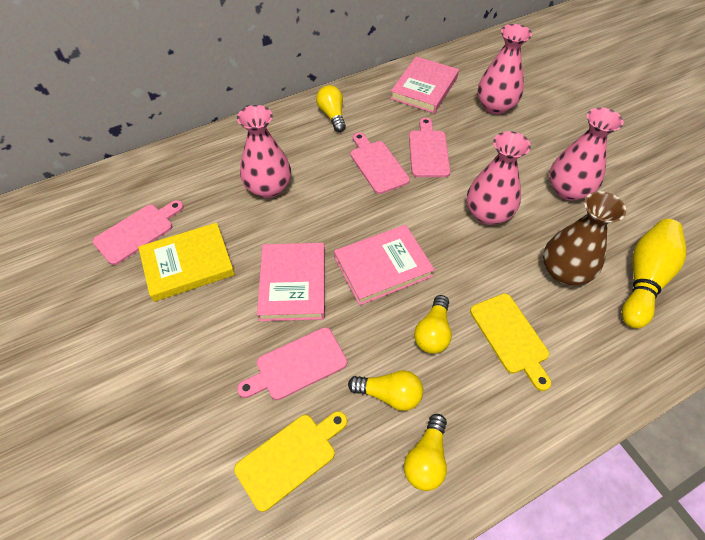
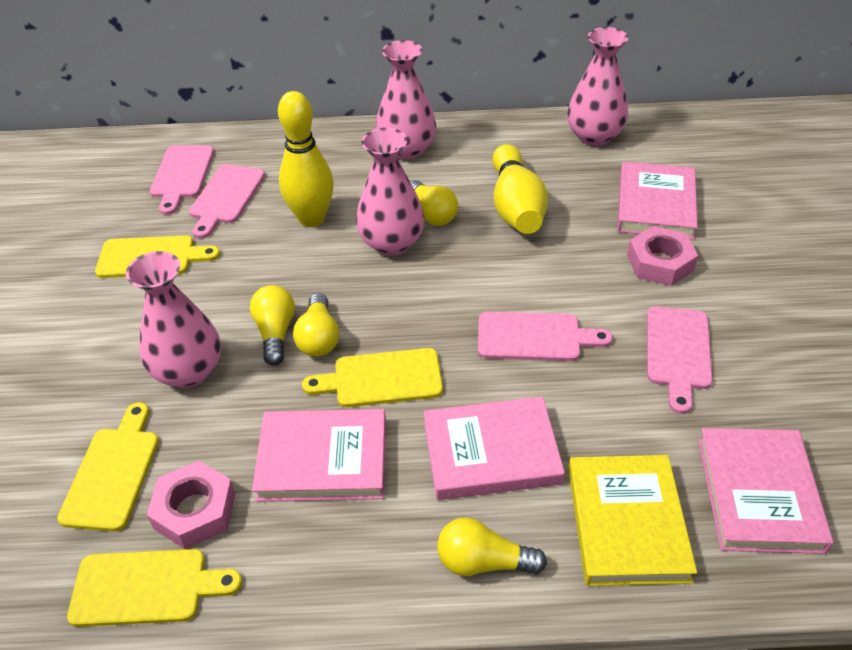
brown vase: 1 -> 0
pink book: 3 -> 4
pink nut: 0 -> 2
yellow bowling pin: 1 -> 2
yellow cutting board: 2 -> 4

